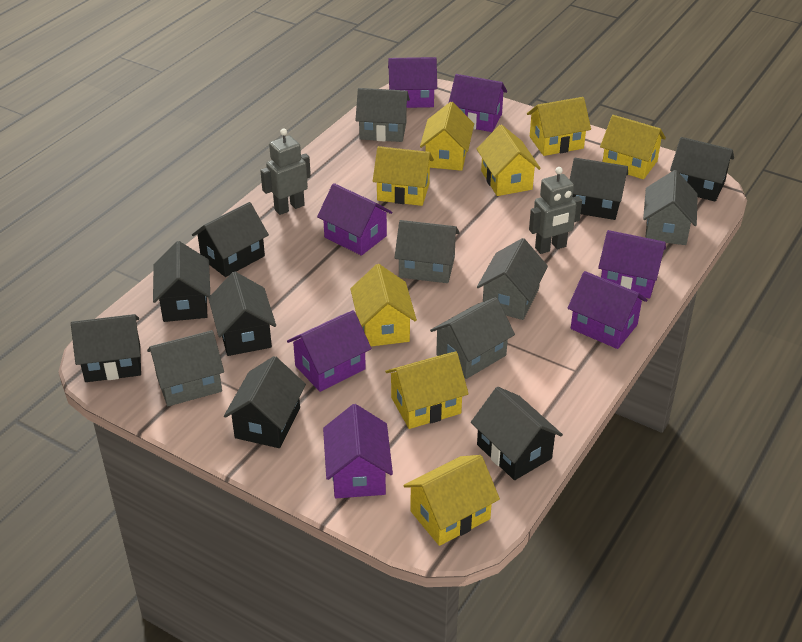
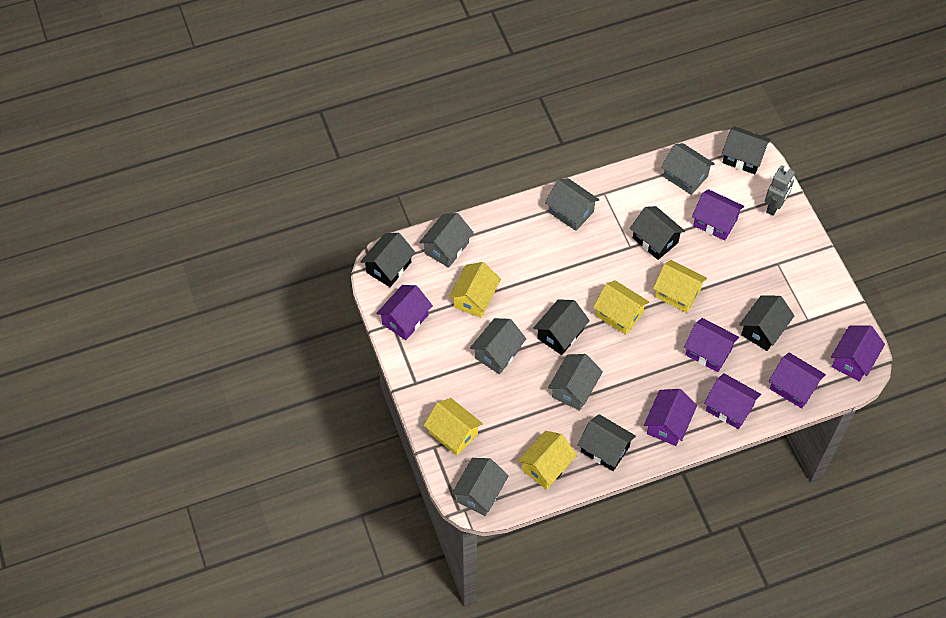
black house: 8 -> 6
grey robot: 2 -> 1
yellow house: 8 -> 5

